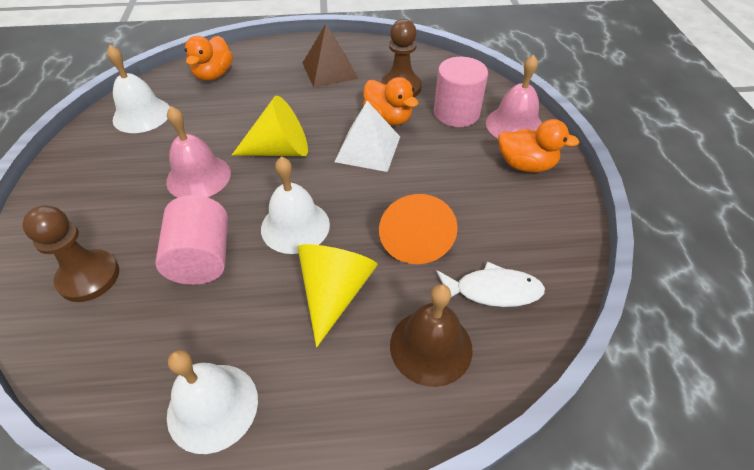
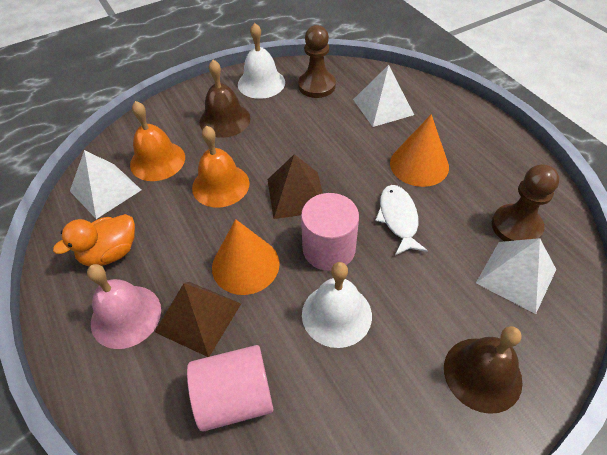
brown bell: 1 -> 2
brown pyramid: 1 -> 2
orange bell: 0 -> 2
orange cone: 1 -> 2
orange duck: 3 -> 1
pink bell: 2 -> 1
white bell: 3 -> 2
white pyramid: 1 -> 3
yellow cone: 2 -> 0

